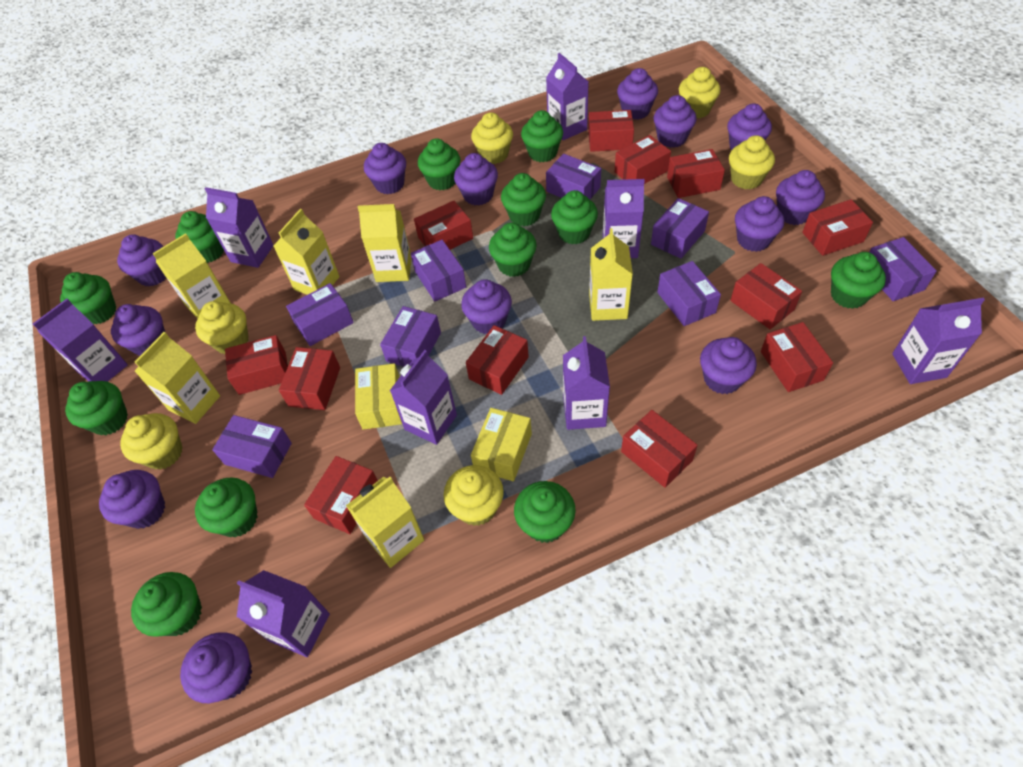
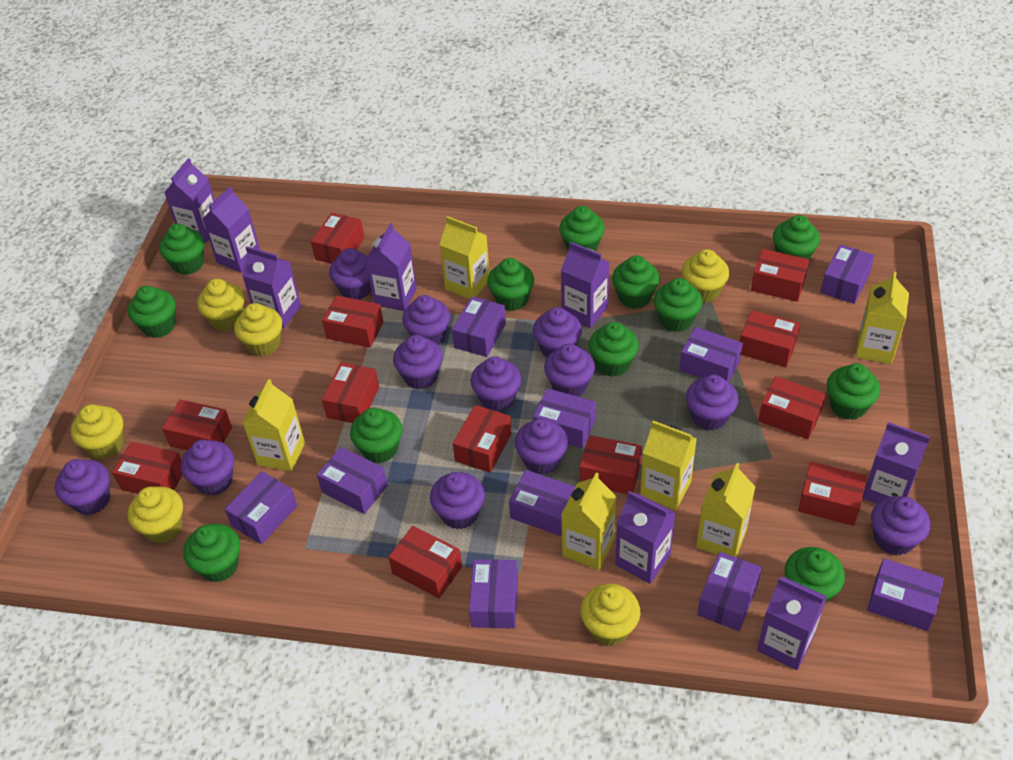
purple box: 8 -> 10
purple cupcake: 13 -> 12
yellow box: 2 -> 0

